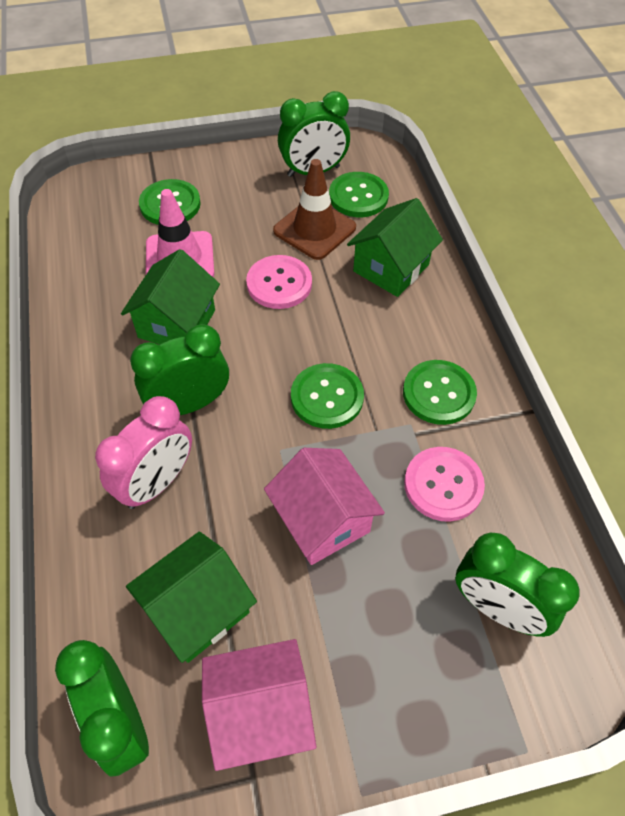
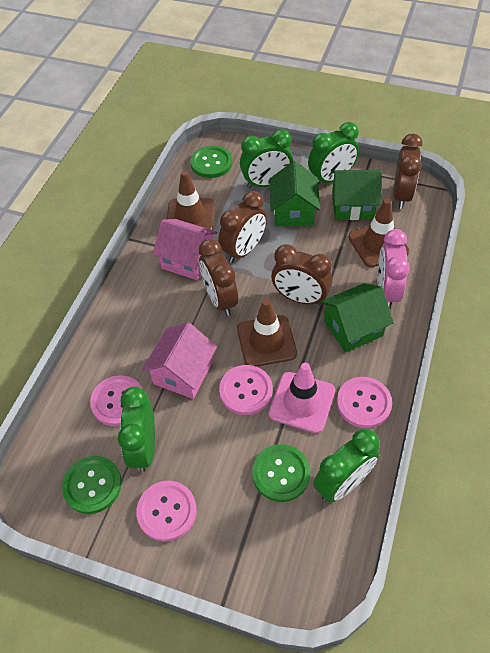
brown clock: 0 -> 4
brown traffic cone: 1 -> 3
green button: 4 -> 3
pink button: 2 -> 4

